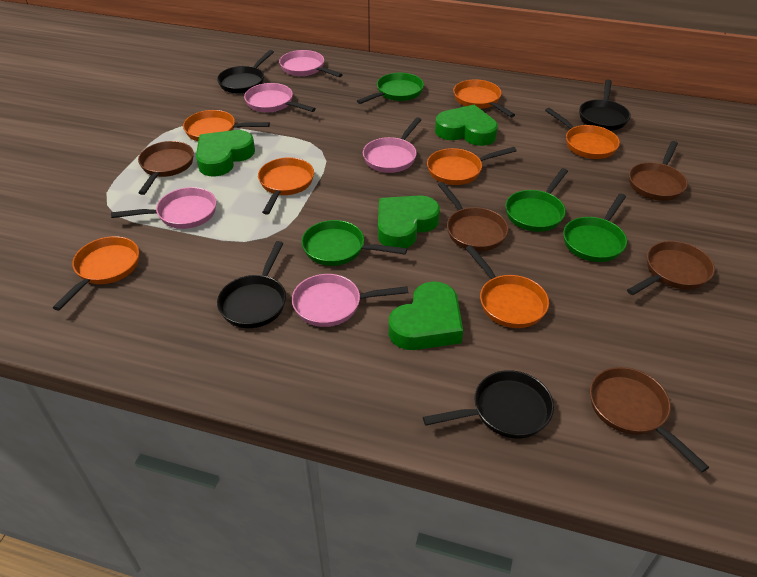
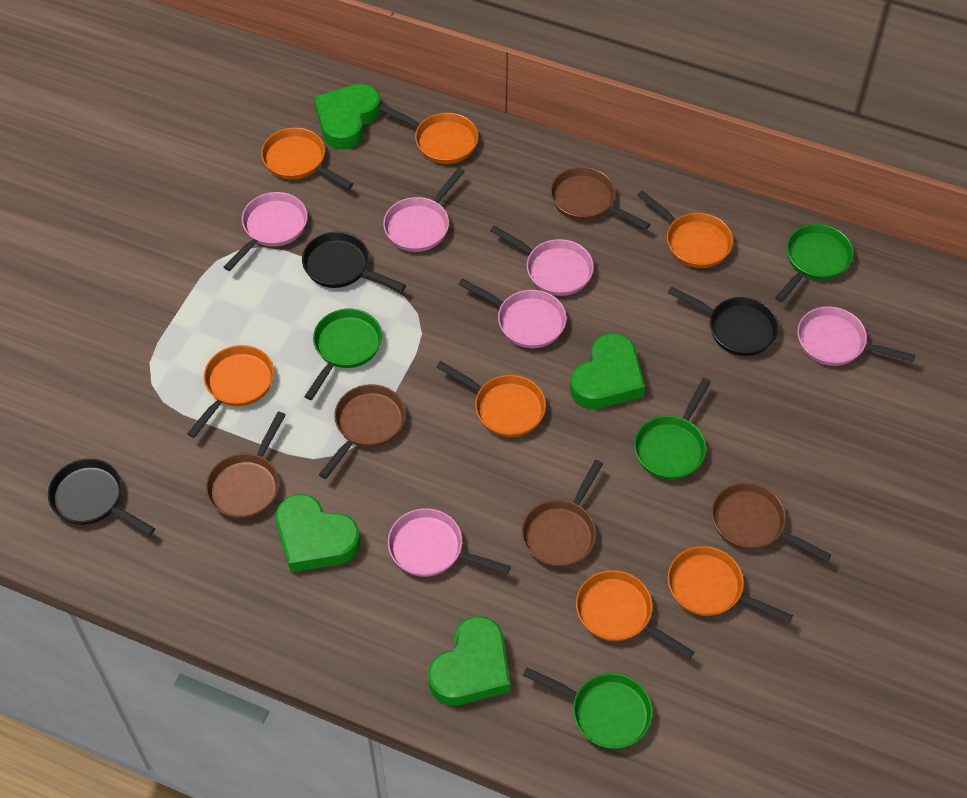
black pan: 4 -> 3
pink pan: 5 -> 6

